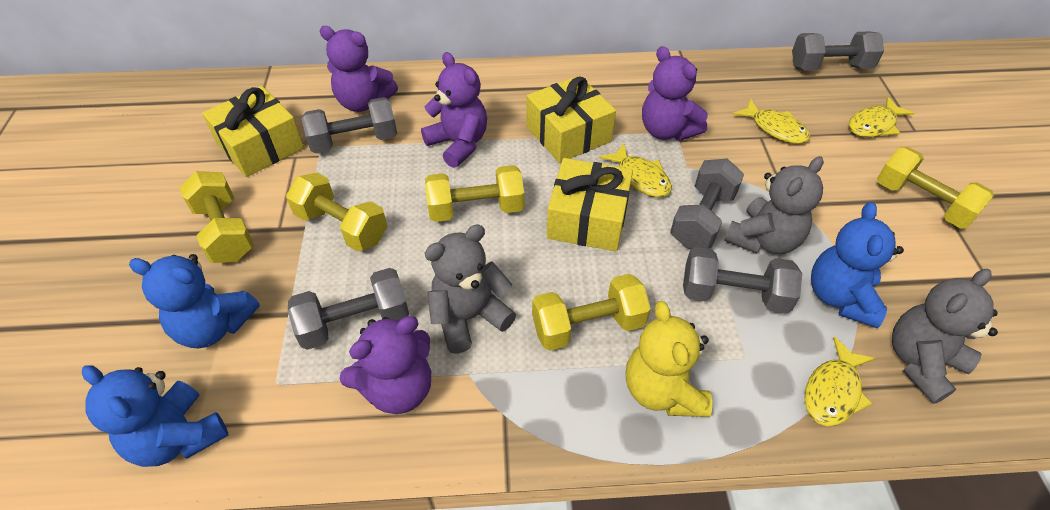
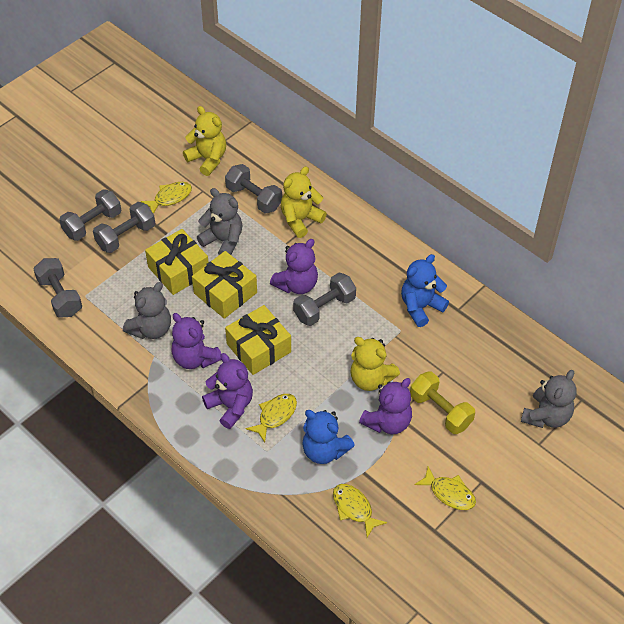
blue teddy bear: 3 -> 2
yellow dumbbell: 5 -> 1
yellow teddy bear: 1 -> 3

